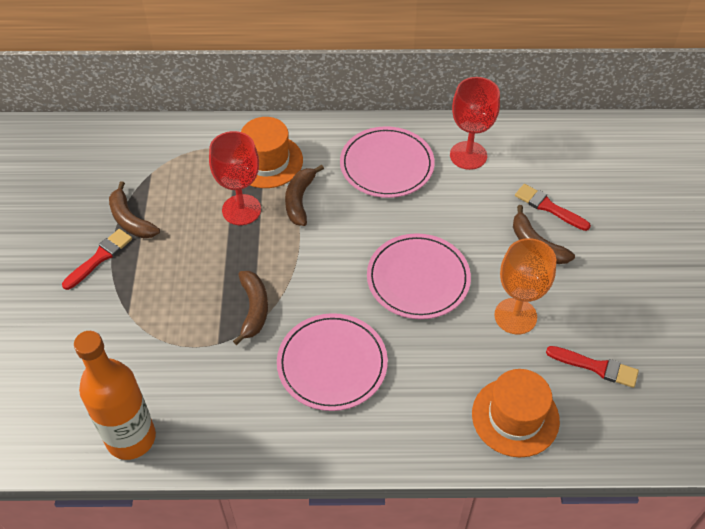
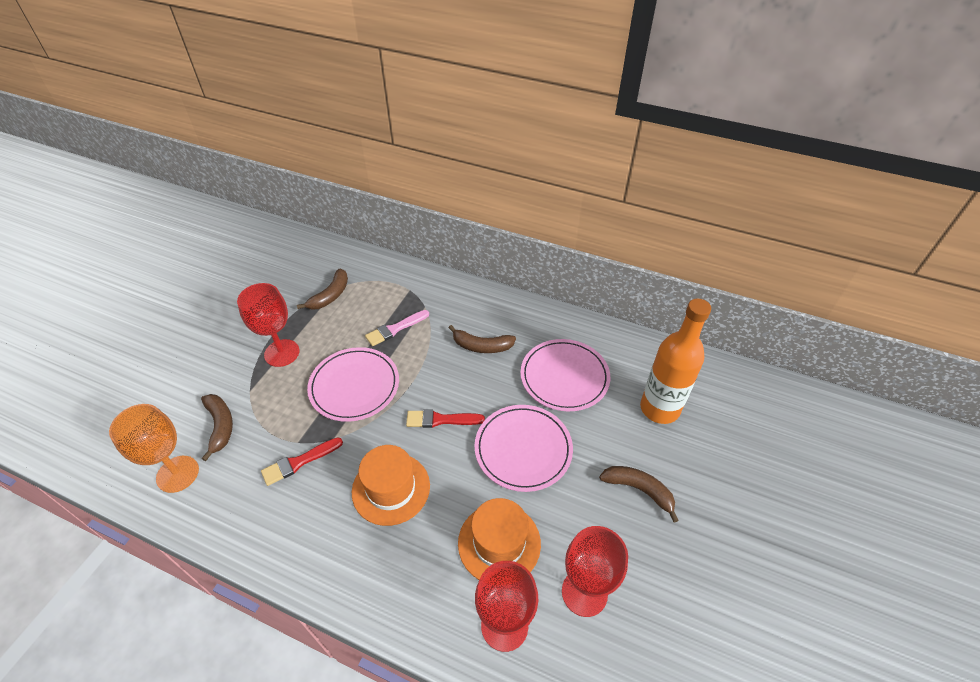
pink brush: 0 -> 1
red brush: 3 -> 2
red goblet: 2 -> 3

